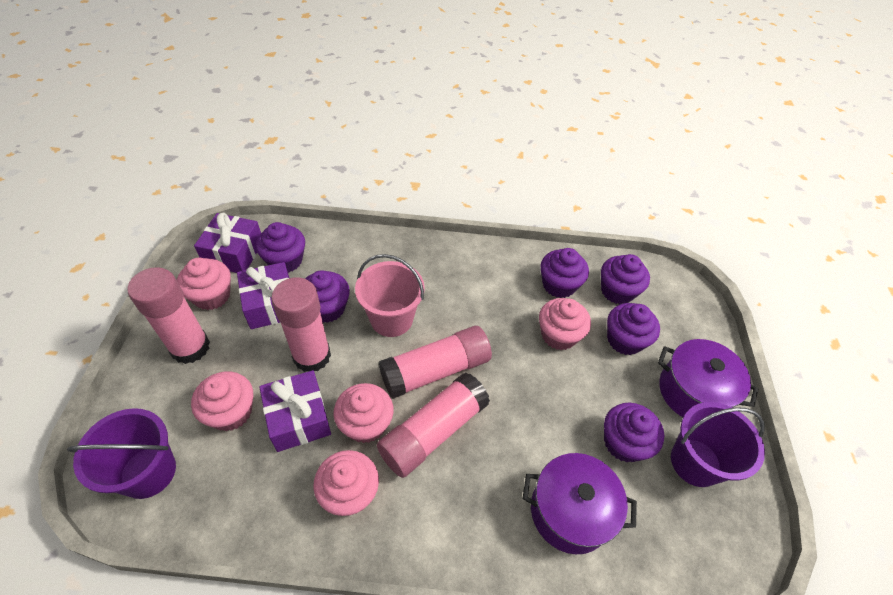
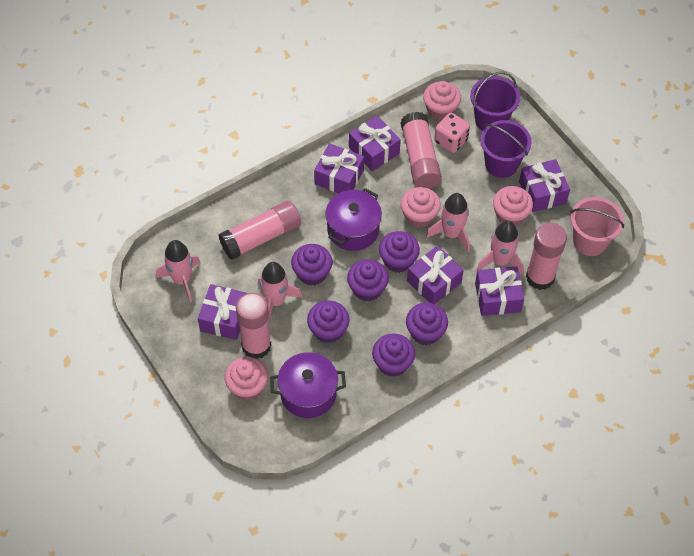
pink cupcake: 5 -> 4
pink dice: 0 -> 1
pink rocket: 0 -> 4
purple gift: 3 -> 6

